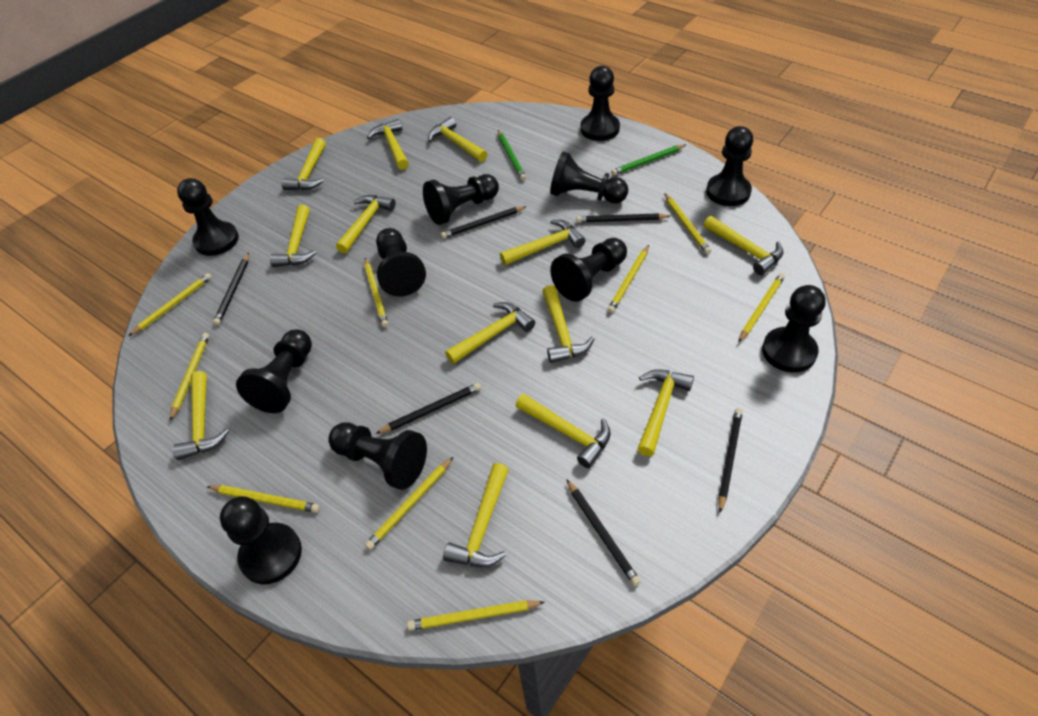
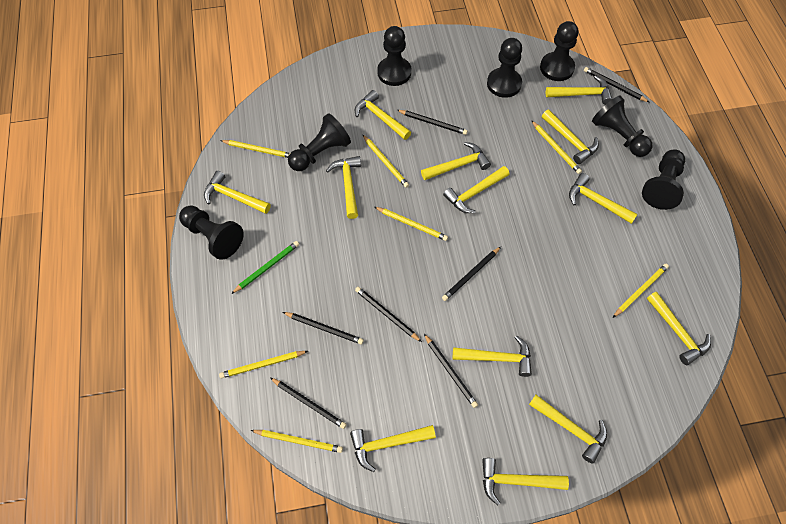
black pawn: 11 -> 7
black pencil: 6 -> 7
green pencil: 2 -> 1
yellow pencil: 9 -> 7

